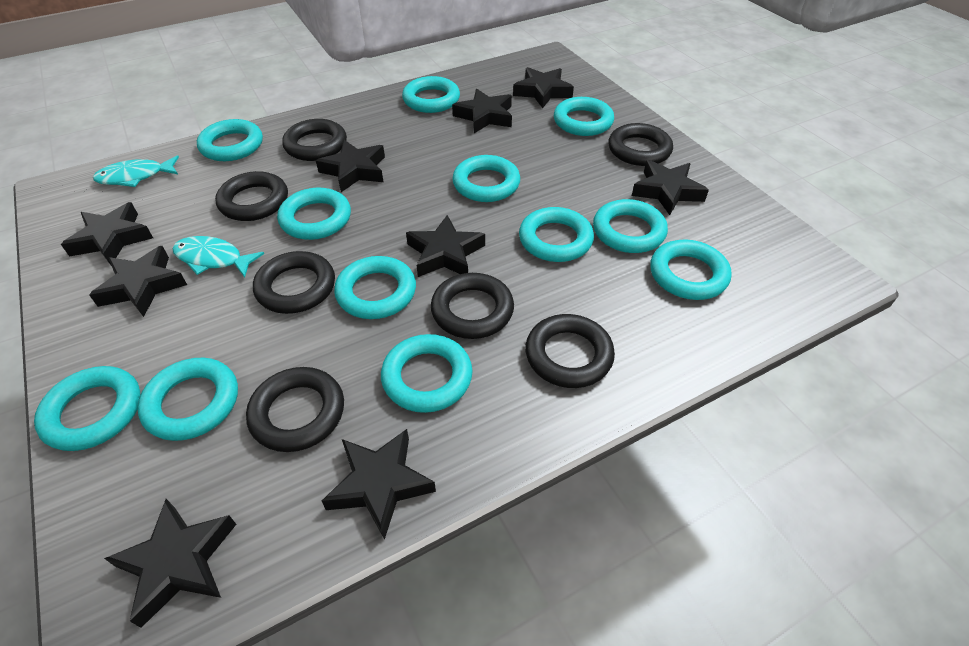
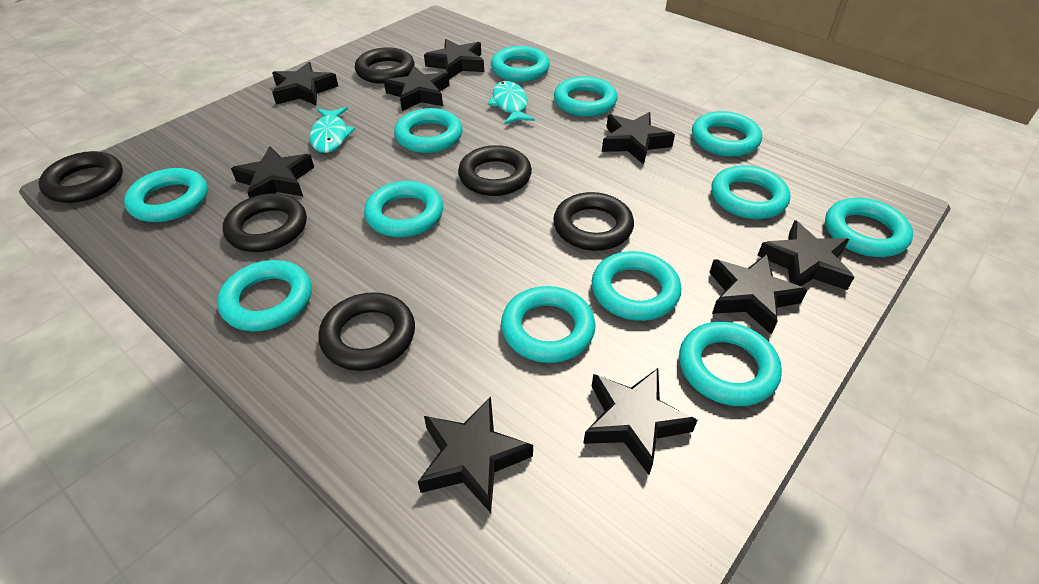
black ring: 7 -> 6

